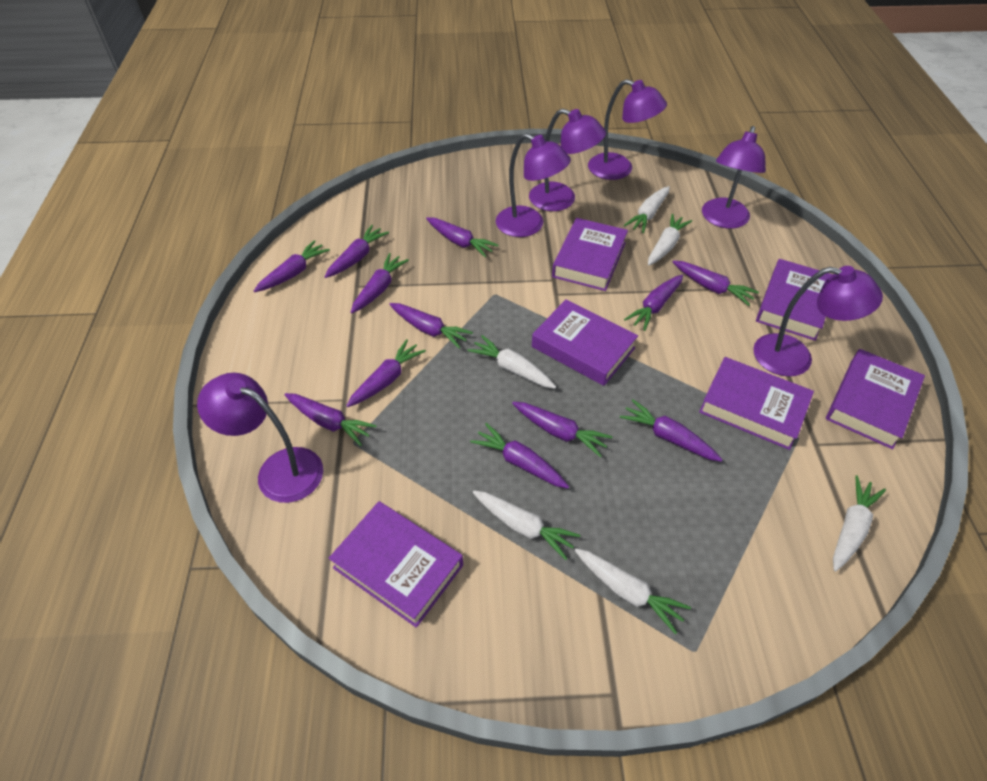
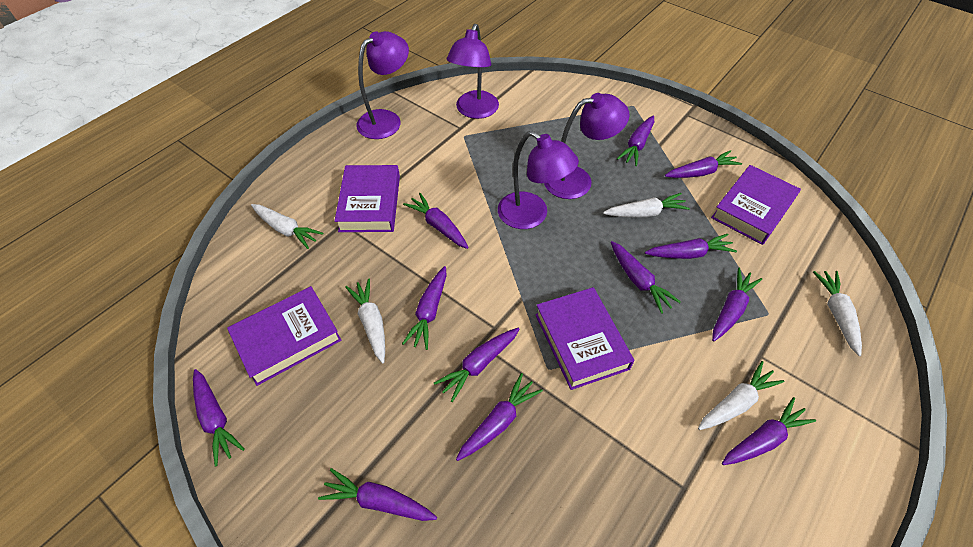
purple book: 6 -> 4
purple lamp: 6 -> 4
white carrot: 6 -> 5

